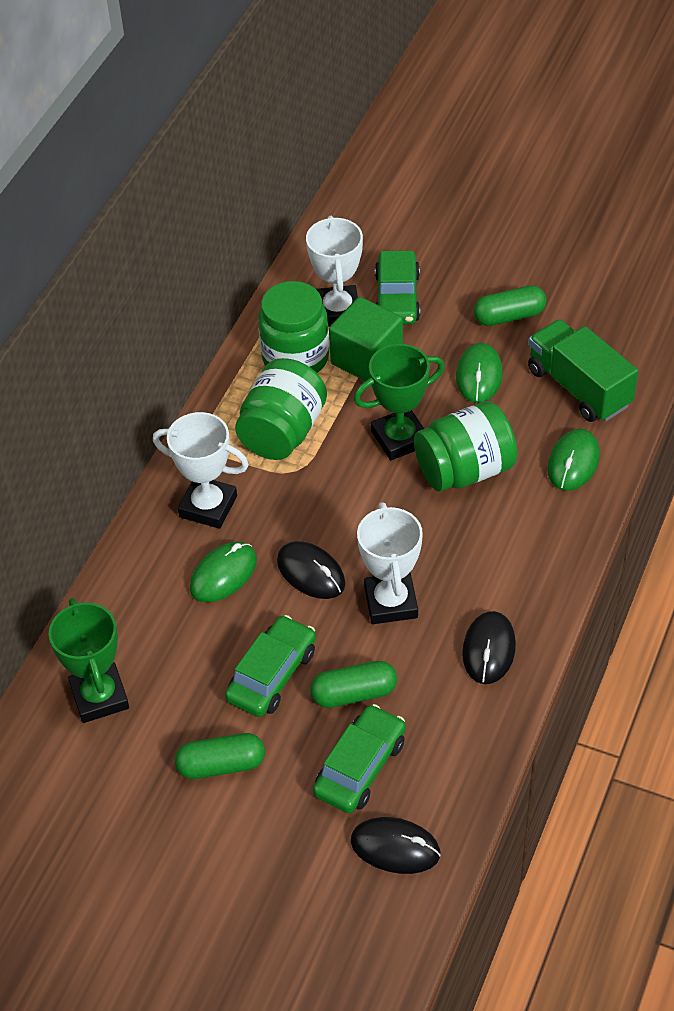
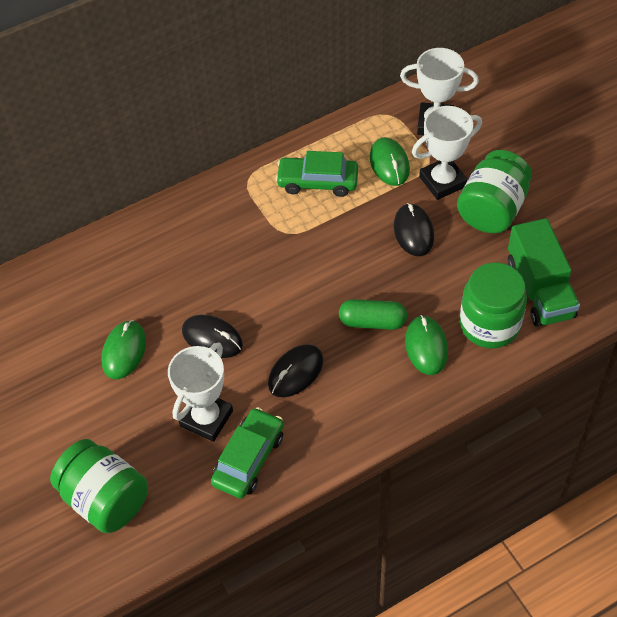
green capsule: 3 -> 1
green car: 3 -> 2
green cube: 1 -> 0
green trophy: 2 -> 0

